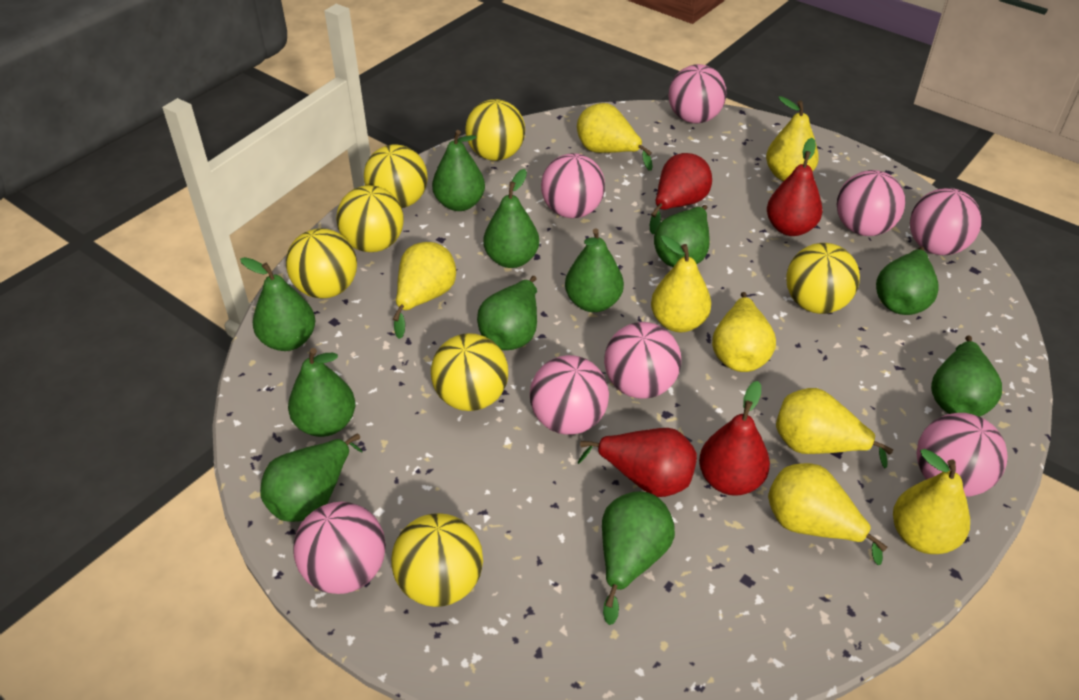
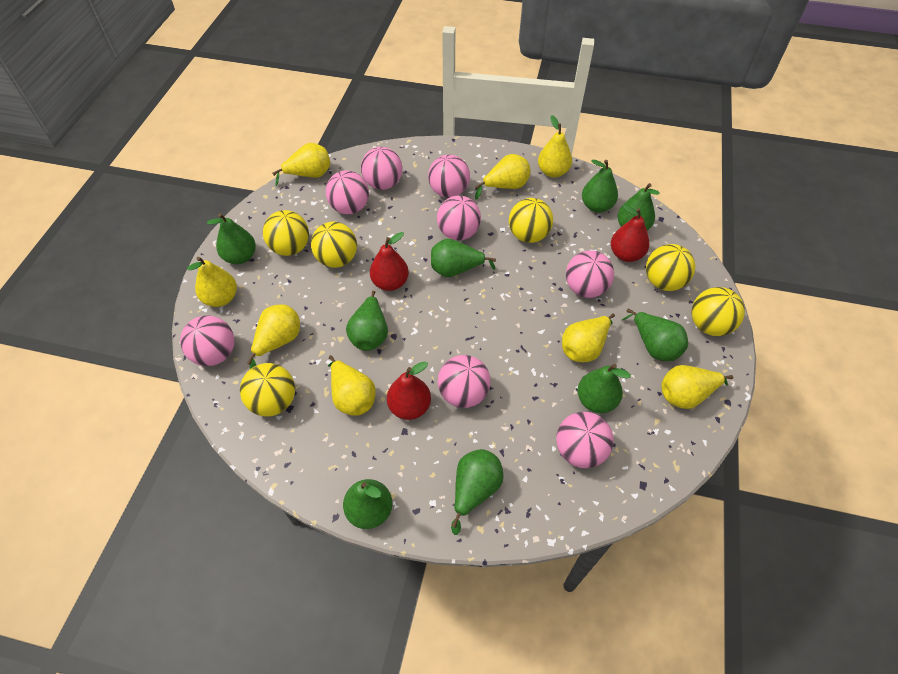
green pear: 11 -> 9
red pear: 4 -> 3
yellow ball: 7 -> 6

